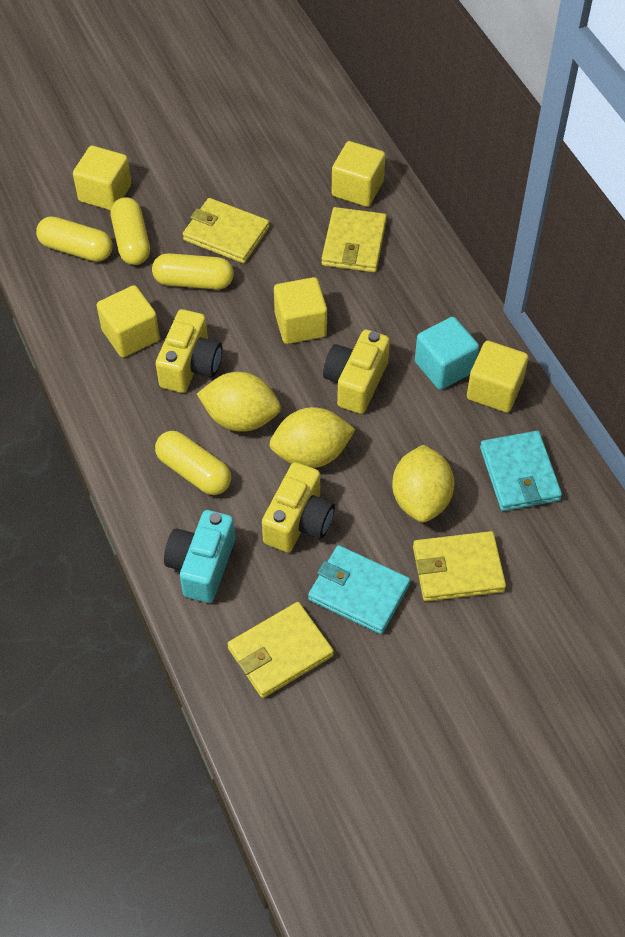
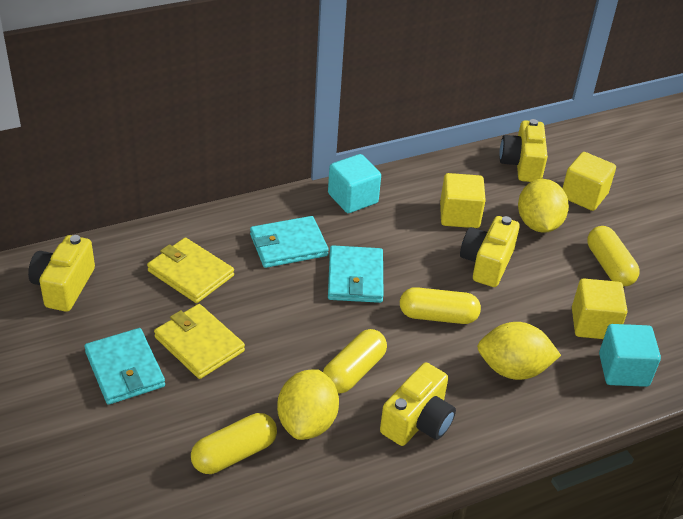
turquoise camera: 1 -> 0
turquoise cube: 1 -> 2
turquoise wallet: 2 -> 3
yellow camera: 3 -> 4
yellow cube: 5 -> 3
yellow wallet: 4 -> 2

